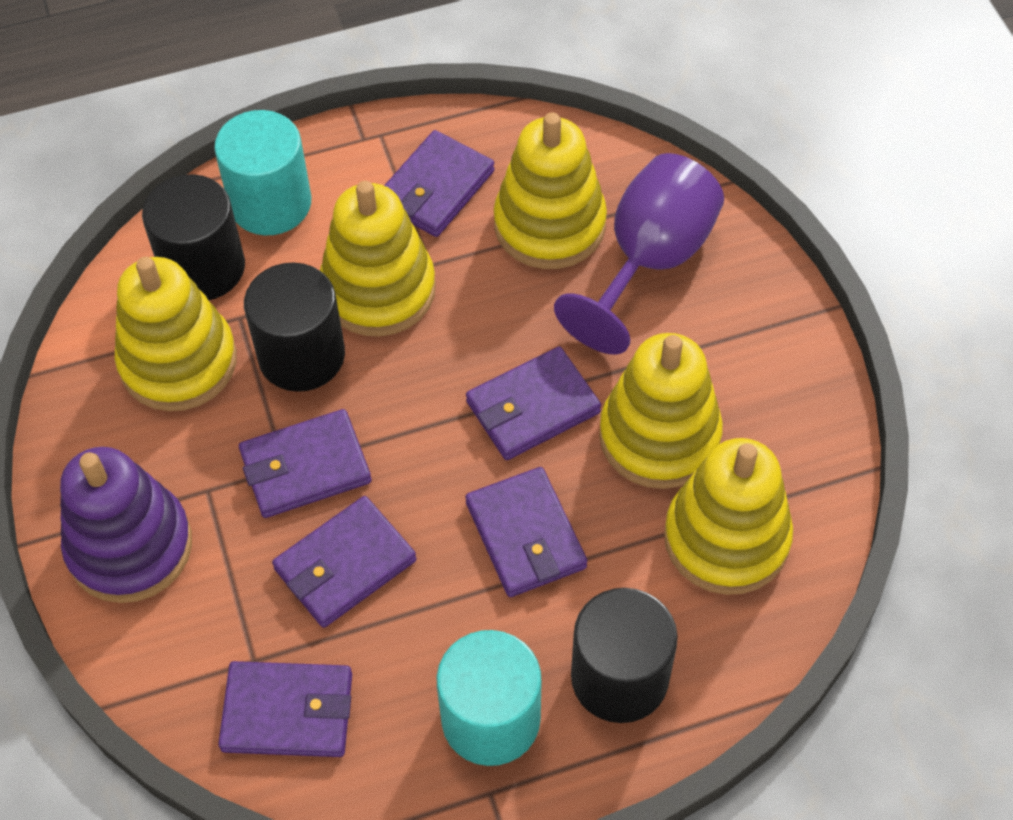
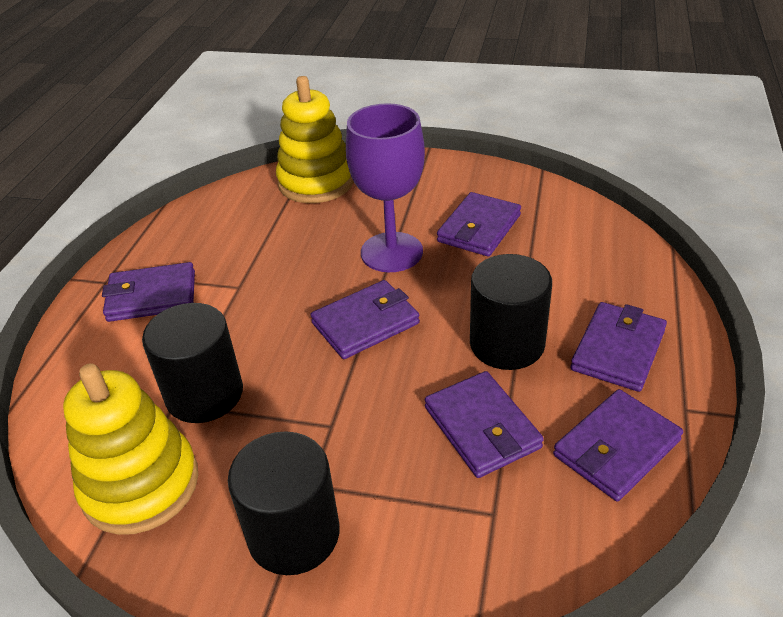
purple stacking toy: 1 -> 0
turquoise cylinder: 2 -> 0
yellow stacking toy: 5 -> 2

